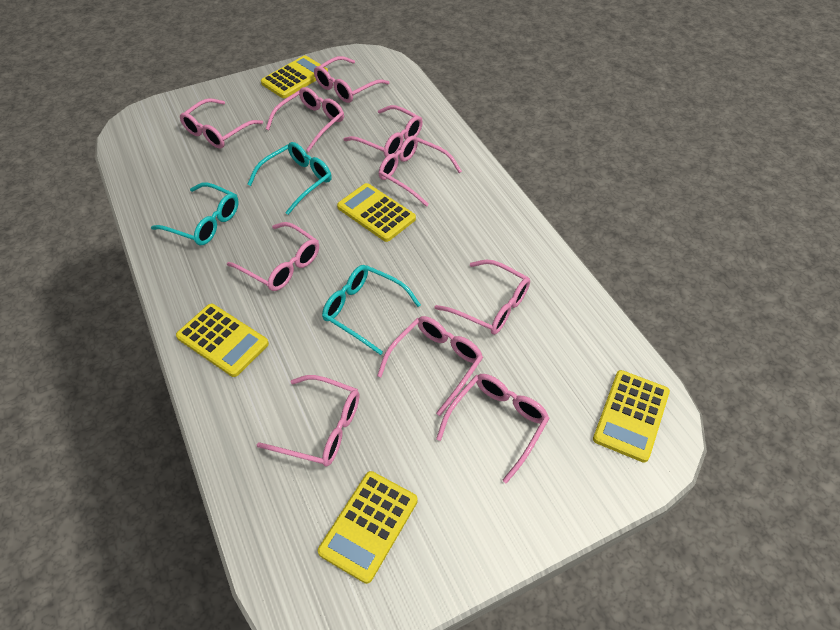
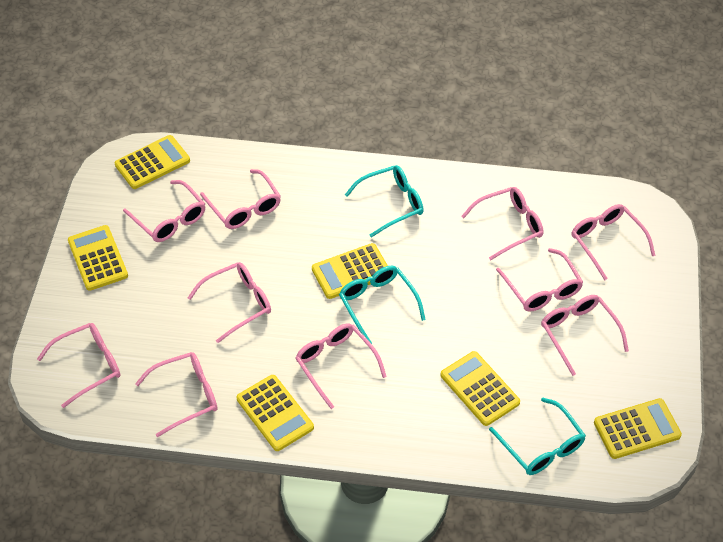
yellow calculator: 5 -> 6

